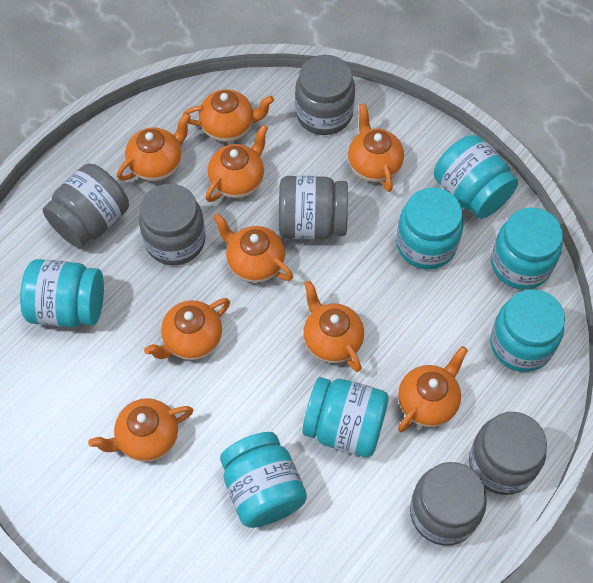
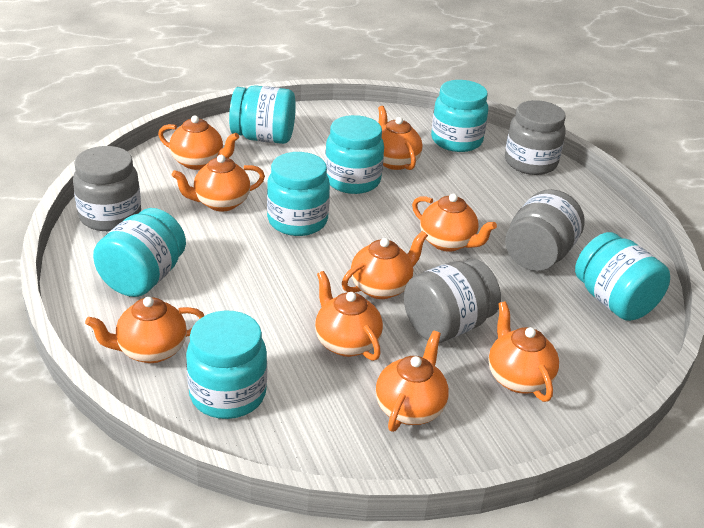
grey jar: 6 -> 4

